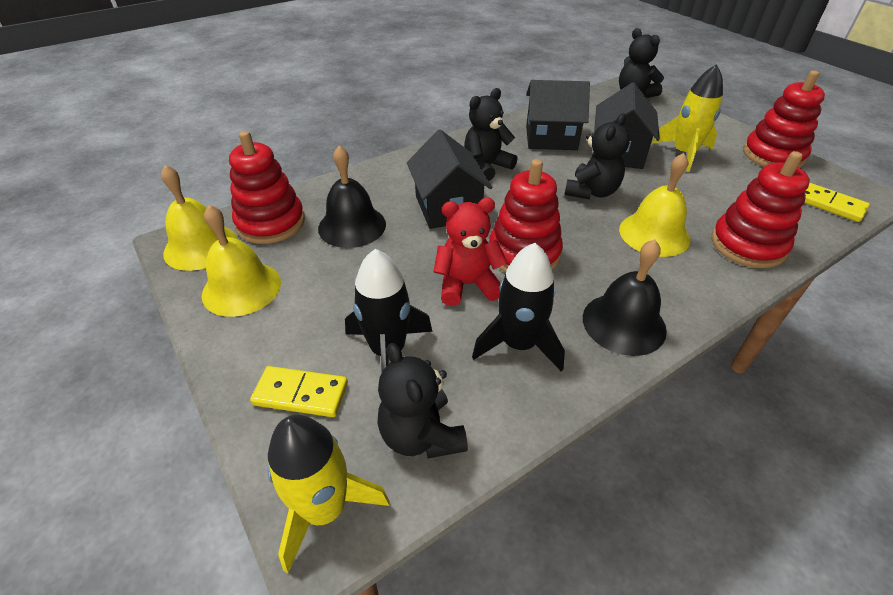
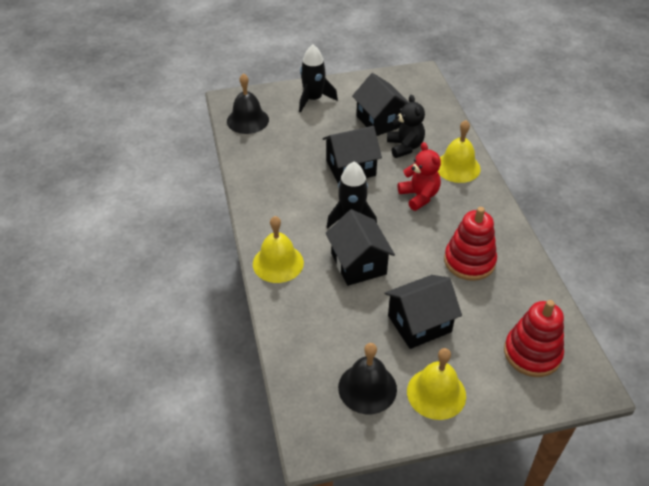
black house: 3 -> 4
black teddy bear: 4 -> 1
red stacking toy: 4 -> 2
yellow domino: 2 -> 0
yellow rocket: 2 -> 0

